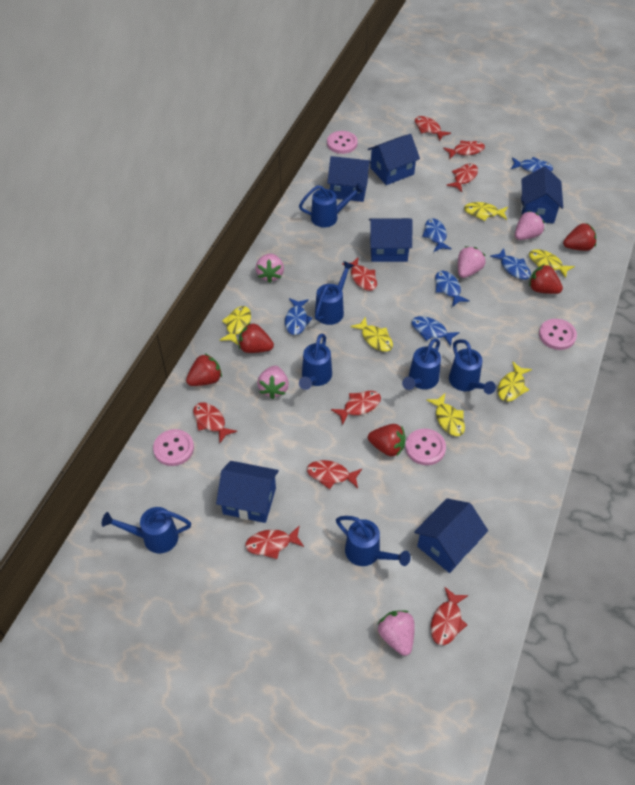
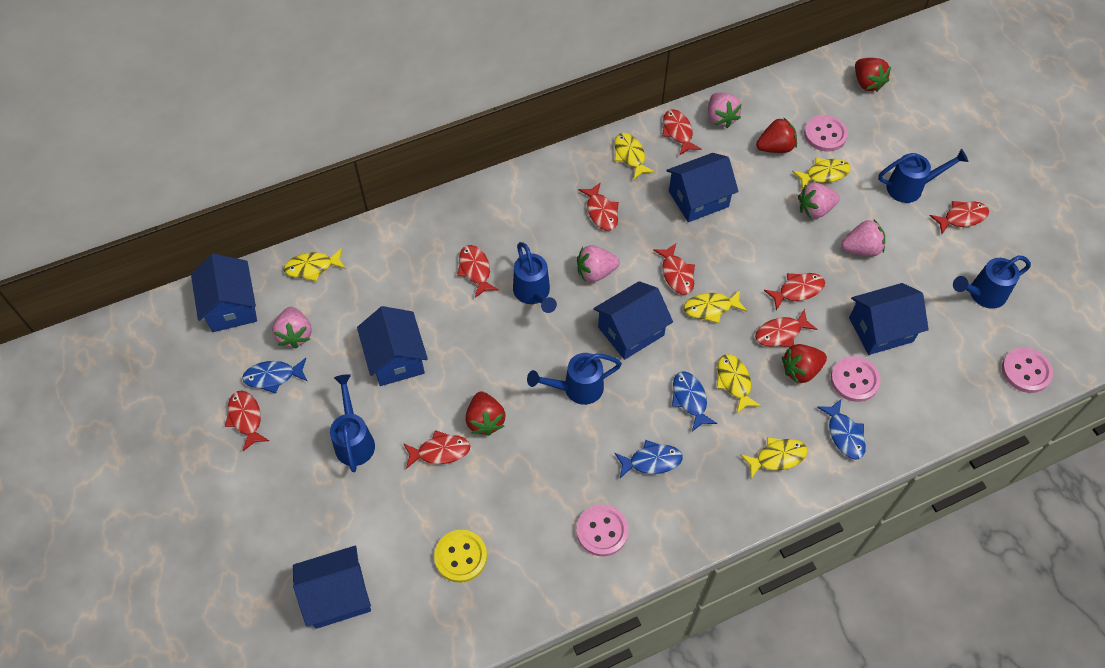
blue fish: 6 -> 4
blue watering can: 7 -> 5
red strawberry: 5 -> 4
yellow button: 0 -> 1

